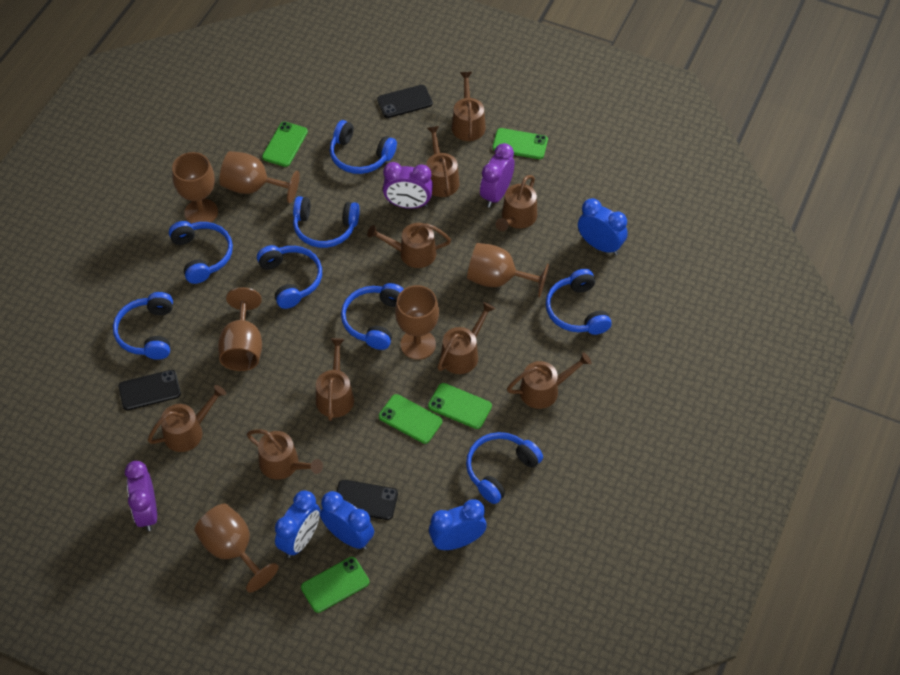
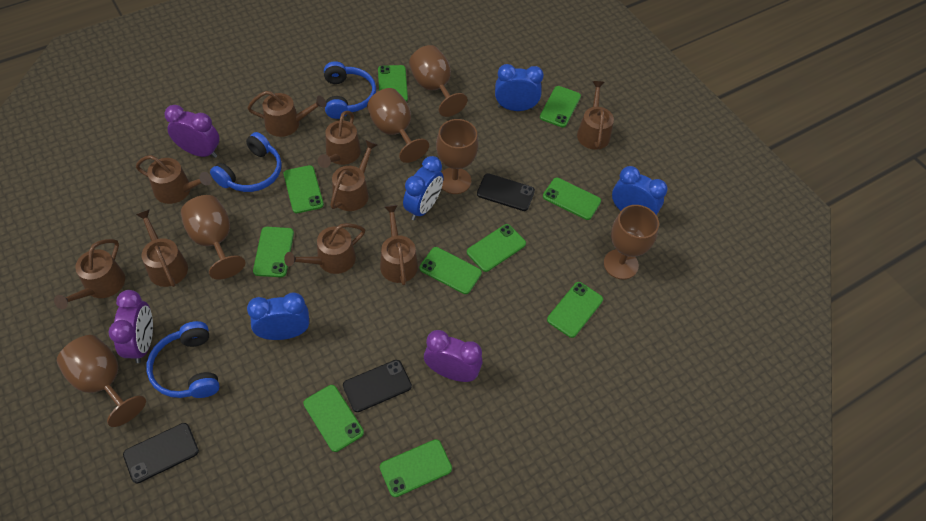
blue headphones: 8 -> 3
green phone: 5 -> 10

